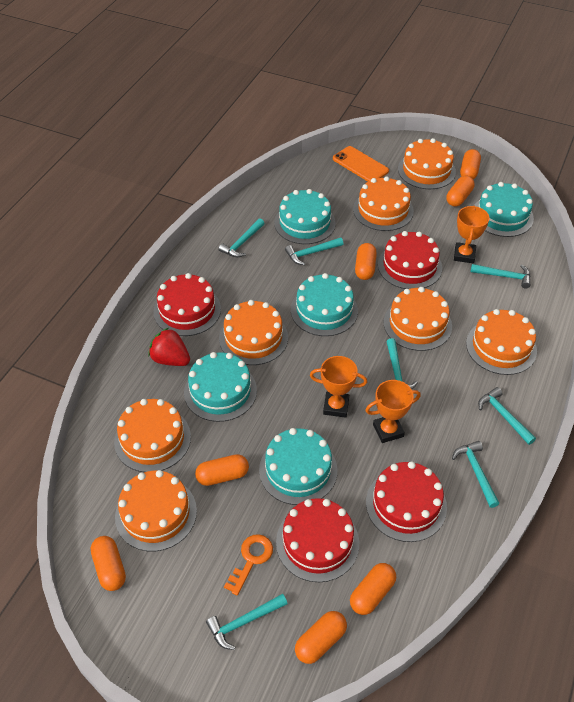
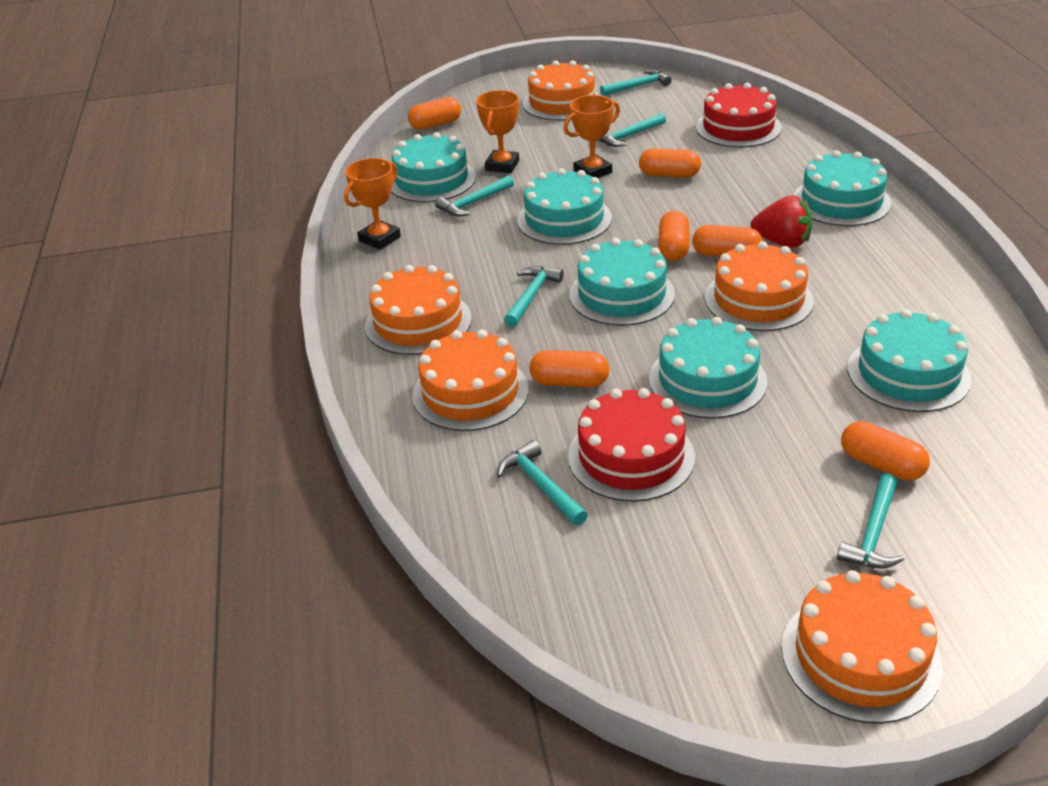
orange cake: 7 -> 5
orange capsule: 7 -> 6
orange key: 1 -> 0
orange phone: 1 -> 0
red cake: 4 -> 2
turquoise cake: 5 -> 6
turquoise hammer: 7 -> 6

